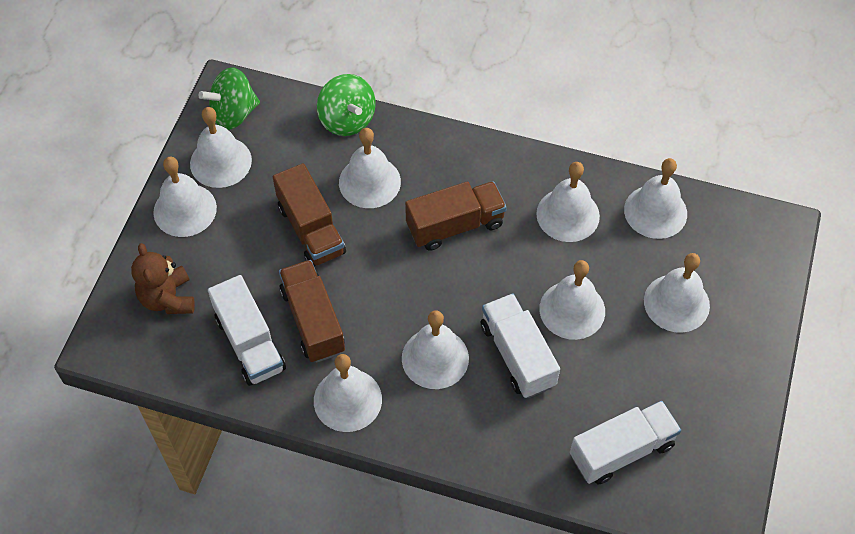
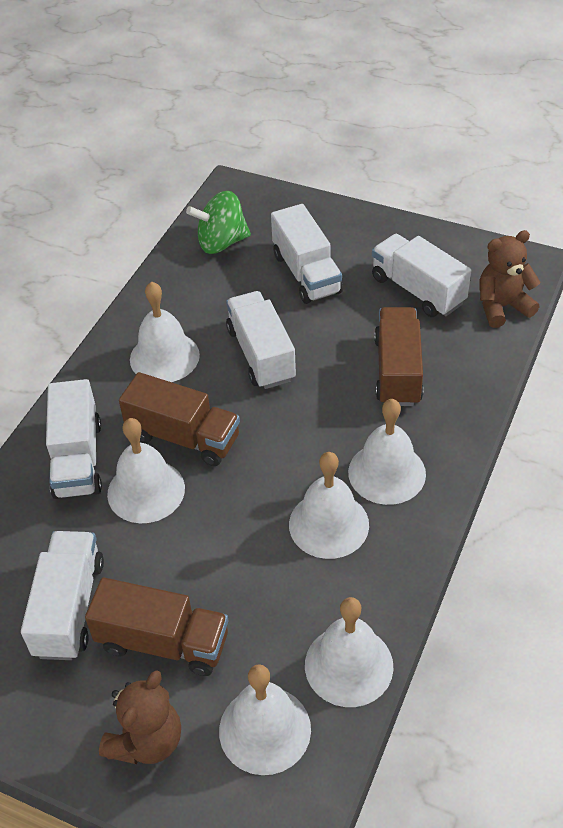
brown teddy bear: 1 -> 2
green spinning top: 2 -> 1
white bell: 9 -> 6
white truck: 3 -> 5

